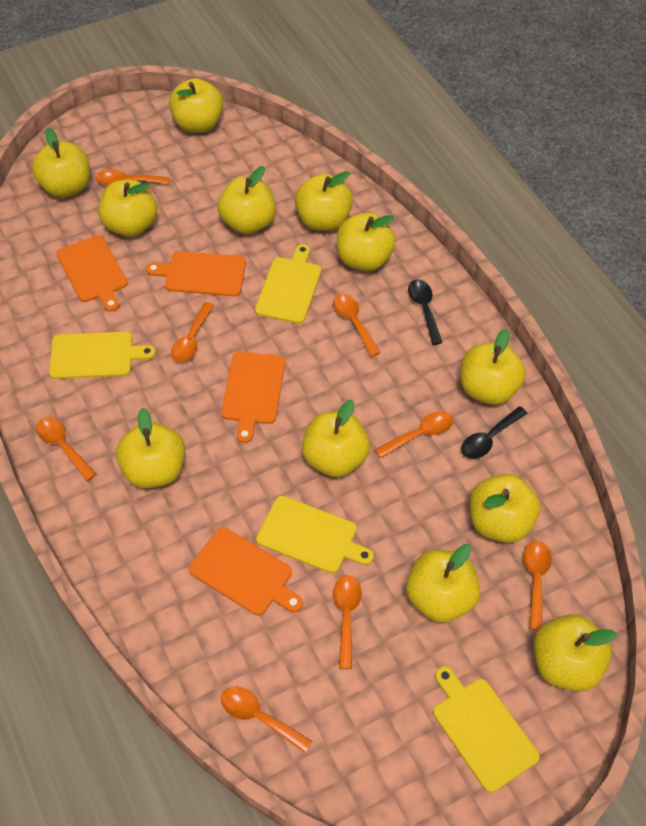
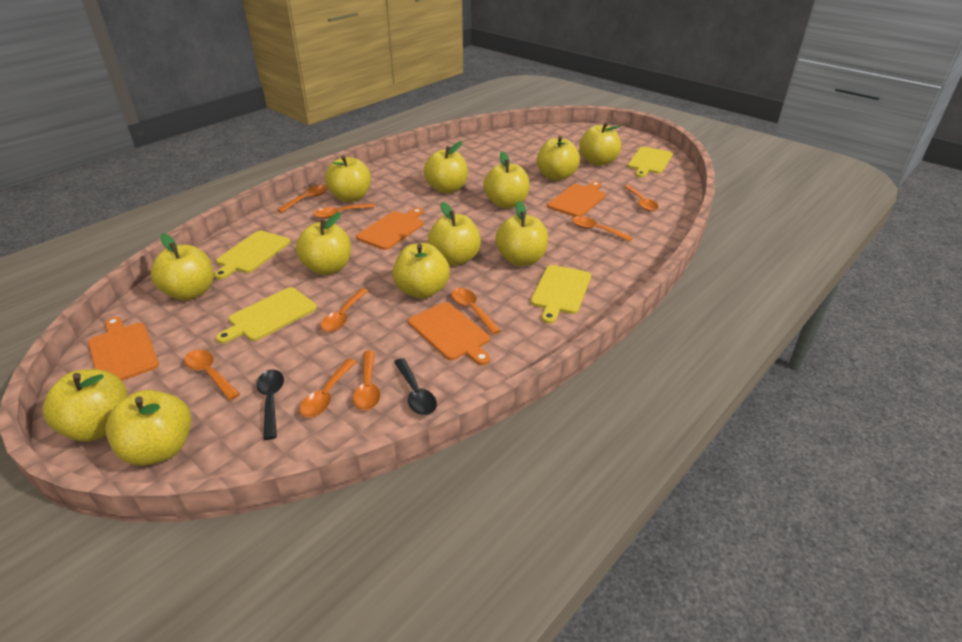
orange spoon: 8 -> 9

